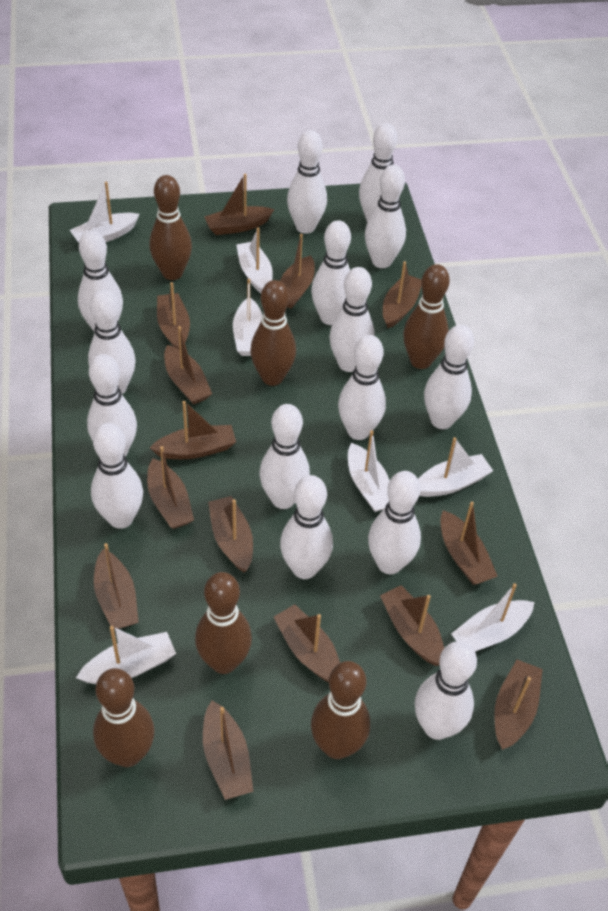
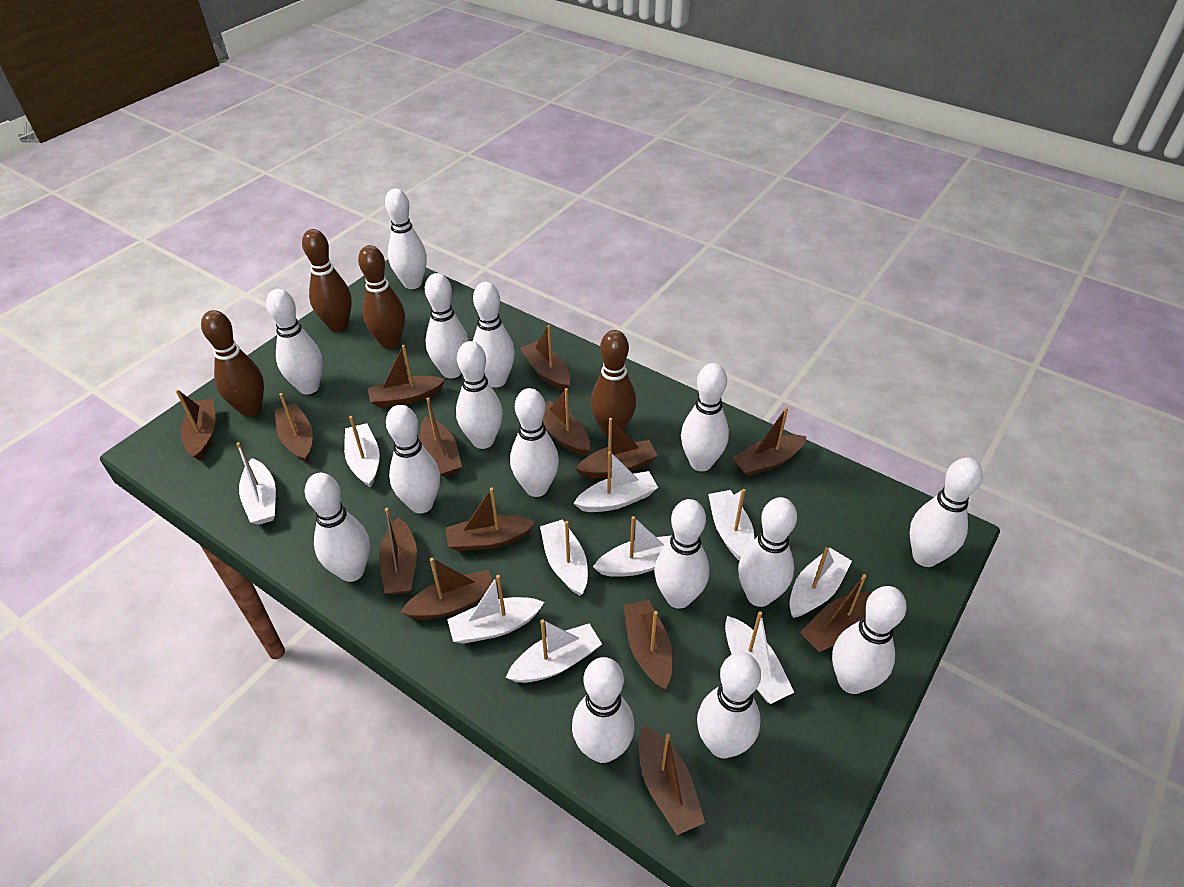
brown bowling pin: 6 -> 4
white boat: 7 -> 10

